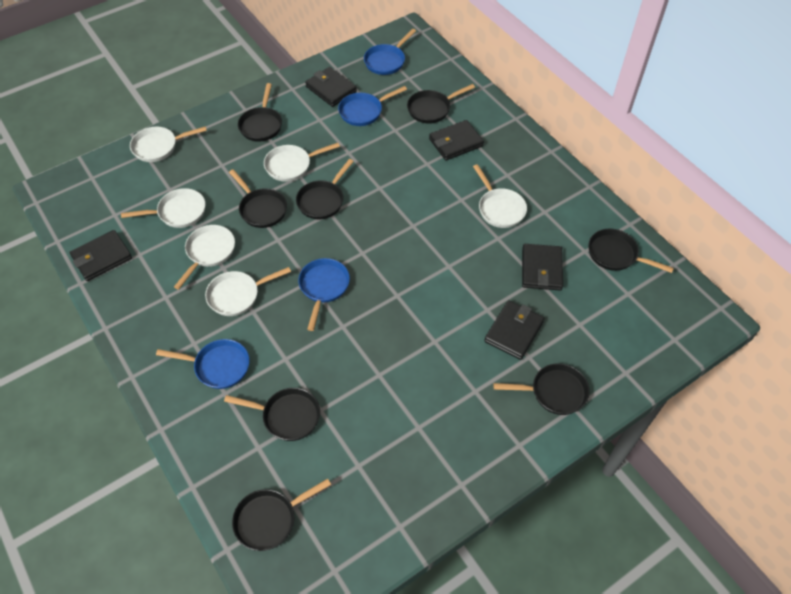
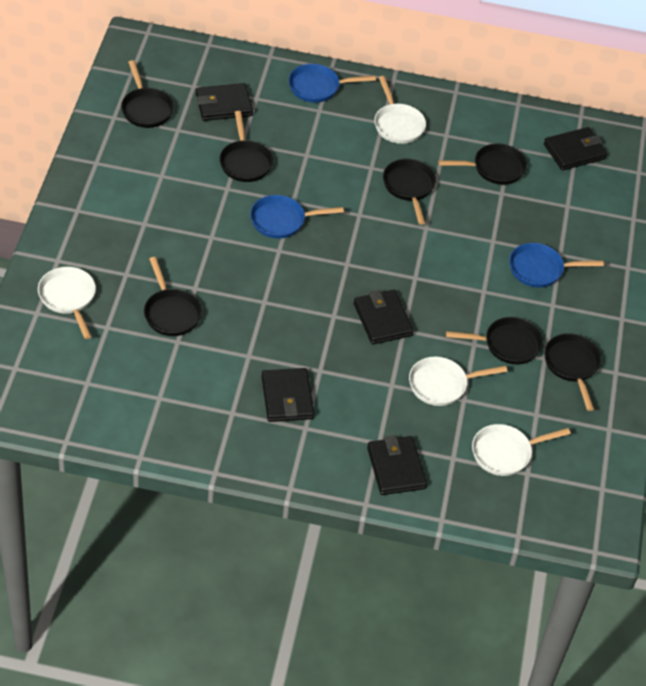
black pan: 8 -> 7
blue pan: 4 -> 3
white pan: 6 -> 4

